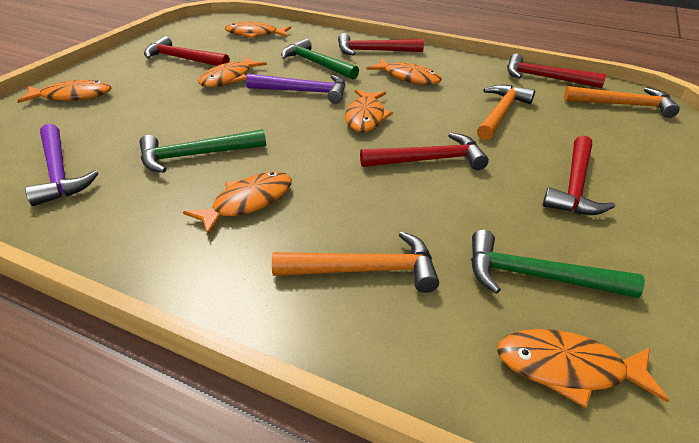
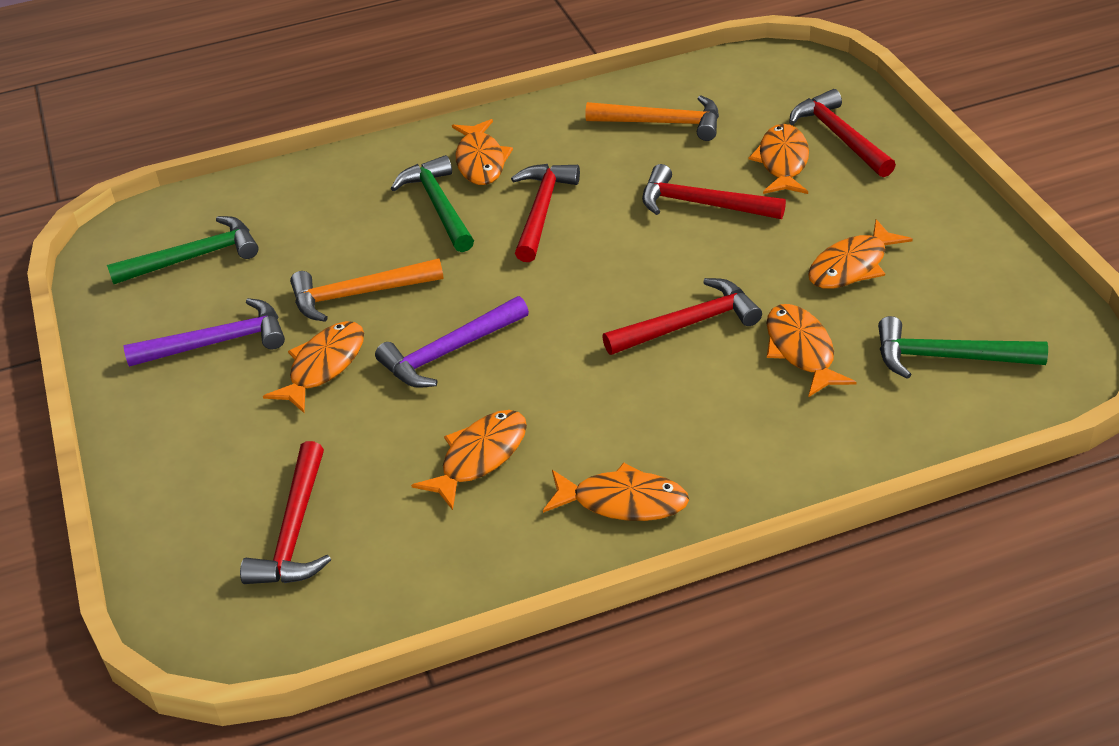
orange hammer: 3 -> 2

